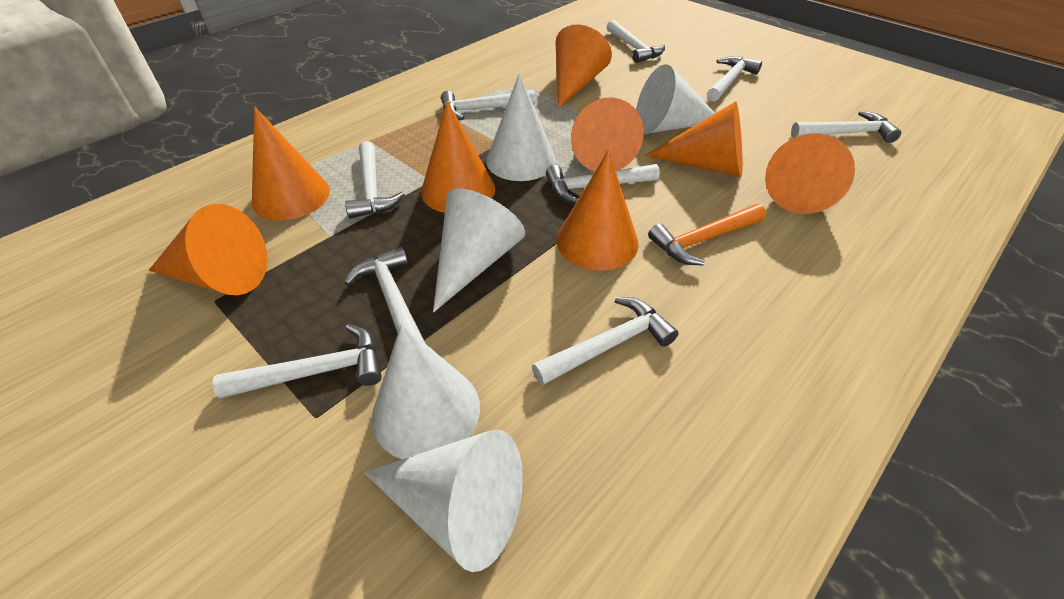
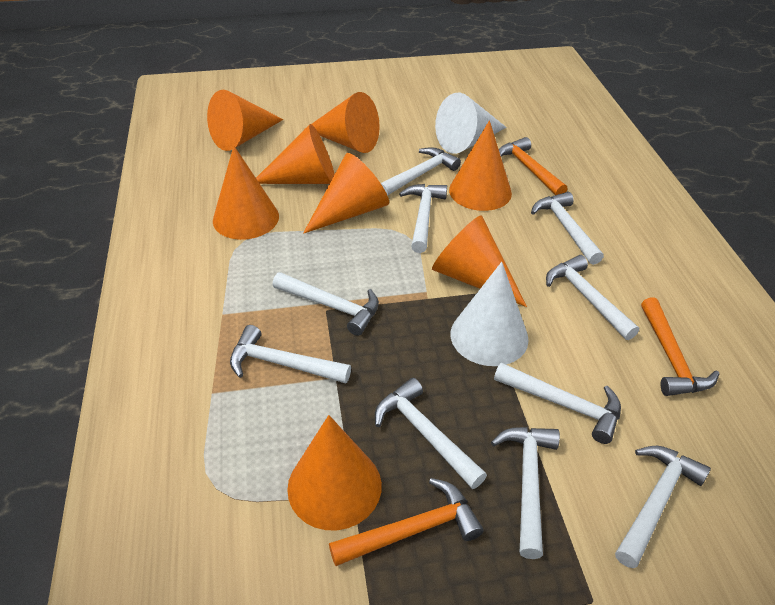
orange hammer: 1 -> 3
white cone: 5 -> 2
white hammer: 9 -> 10

